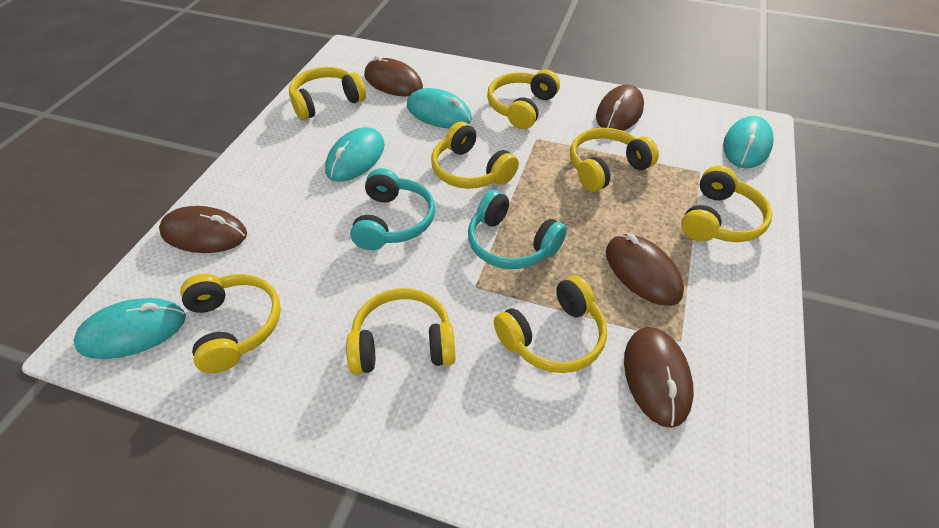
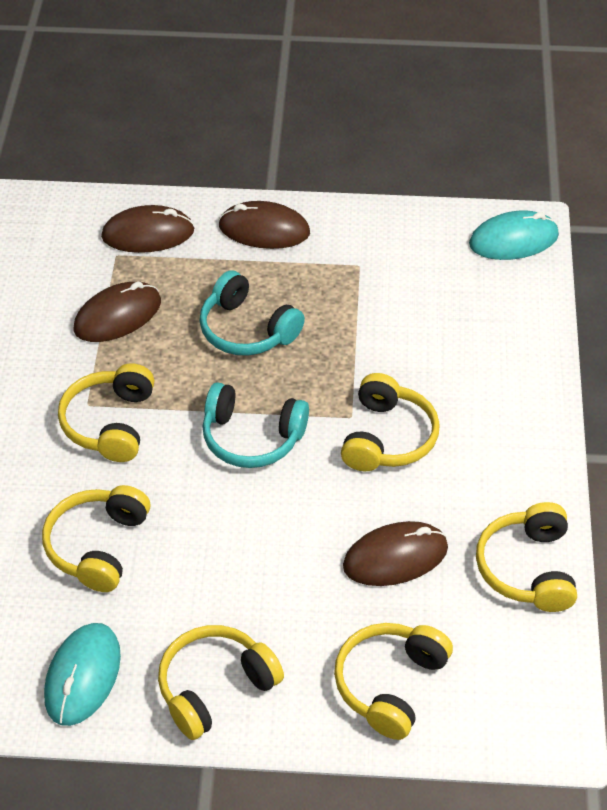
brown mouse: 5 -> 4
turquoise mouse: 4 -> 2
yellow headphones: 8 -> 6

